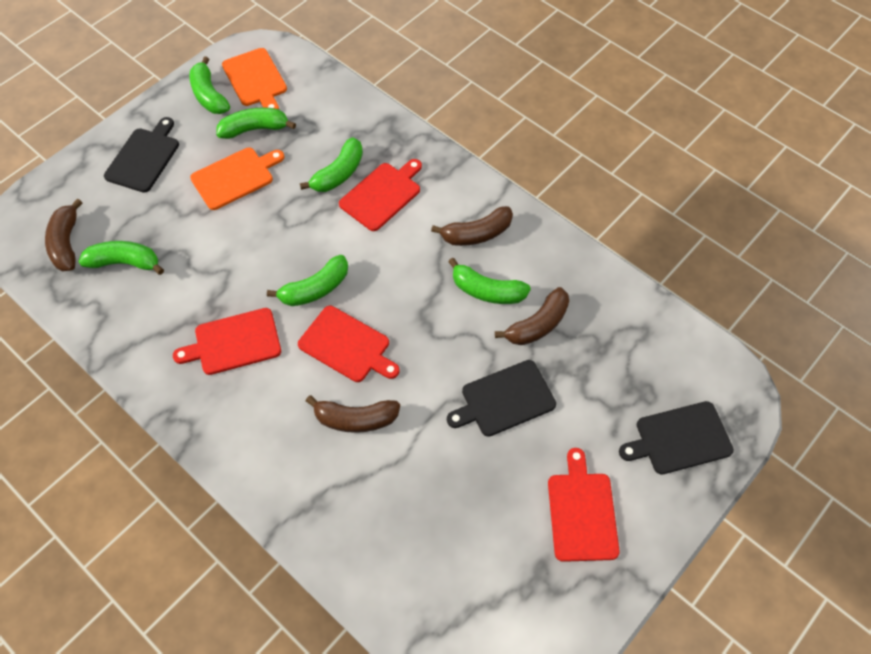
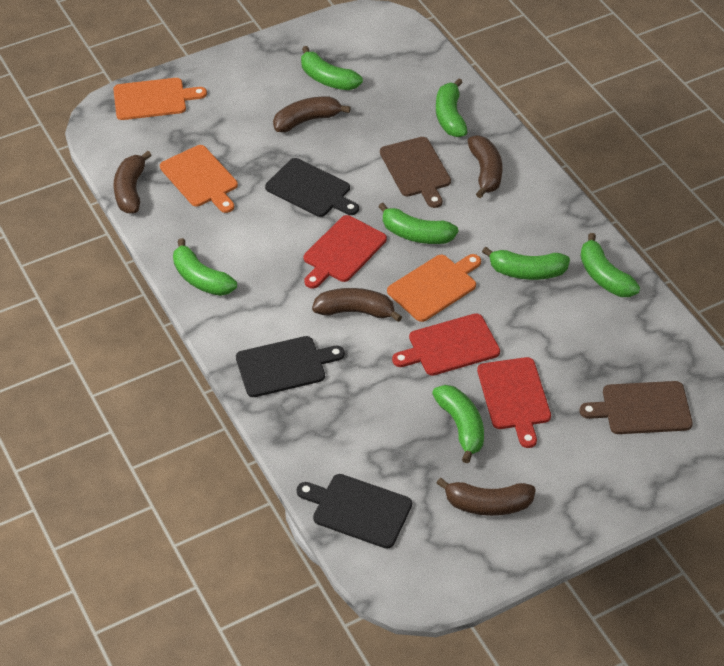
brown banana: 4 -> 5
brown cutting board: 0 -> 2
green banana: 6 -> 7
orange cutting board: 2 -> 3
red cutting board: 4 -> 3

